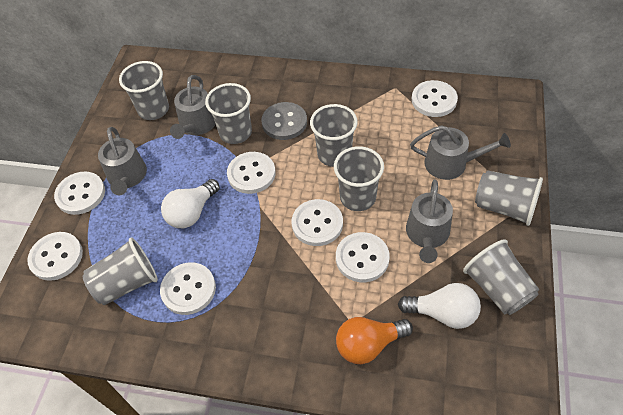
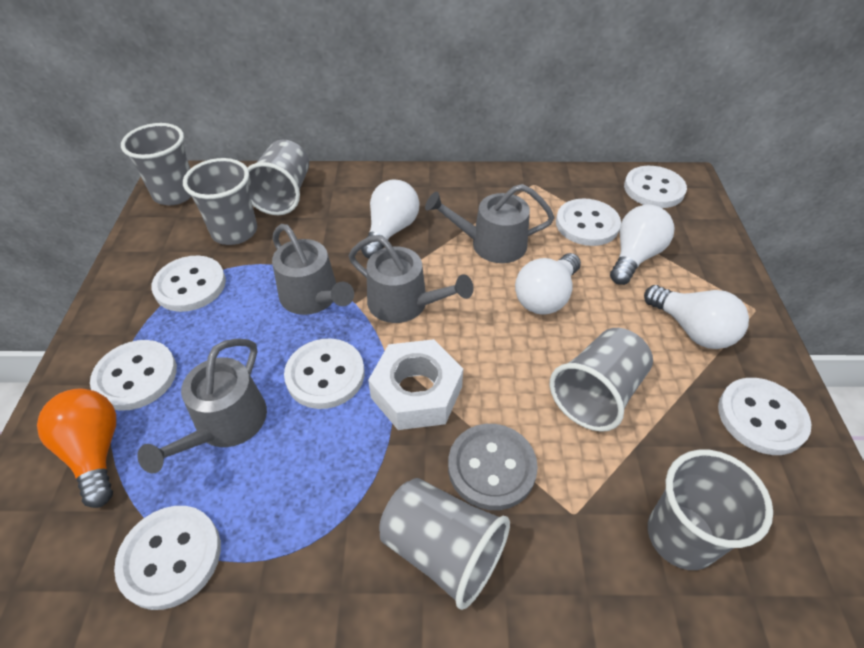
grey cup: 7 -> 6
white light bulb: 2 -> 4
white nut: 0 -> 1

